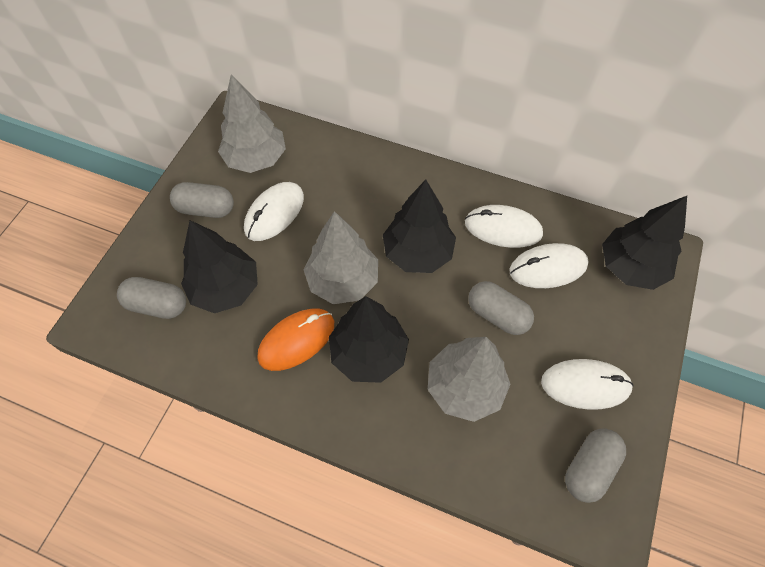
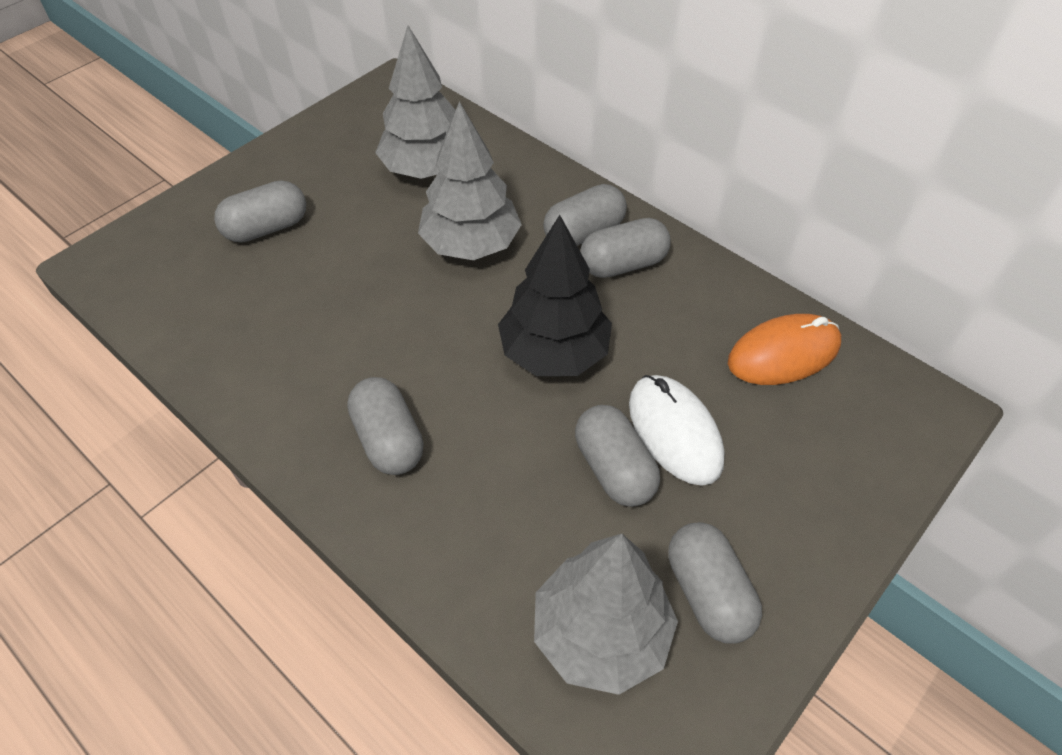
black tree: 4 -> 1
grey capsule: 4 -> 6
white mouse: 4 -> 1

